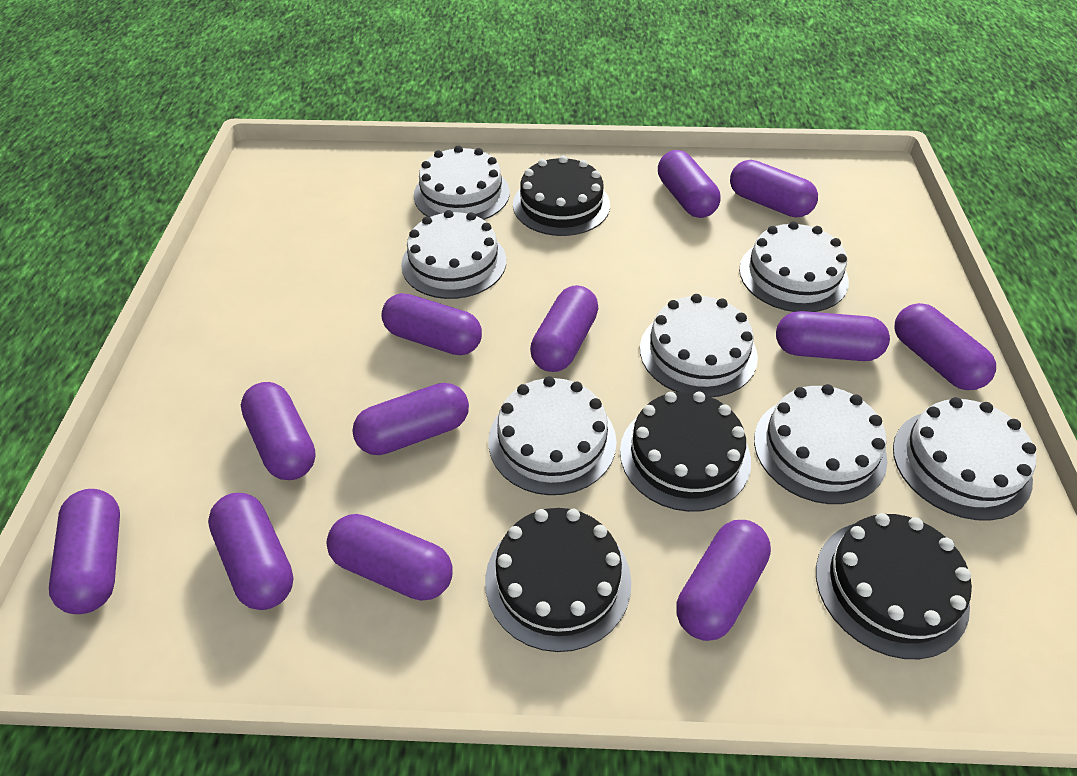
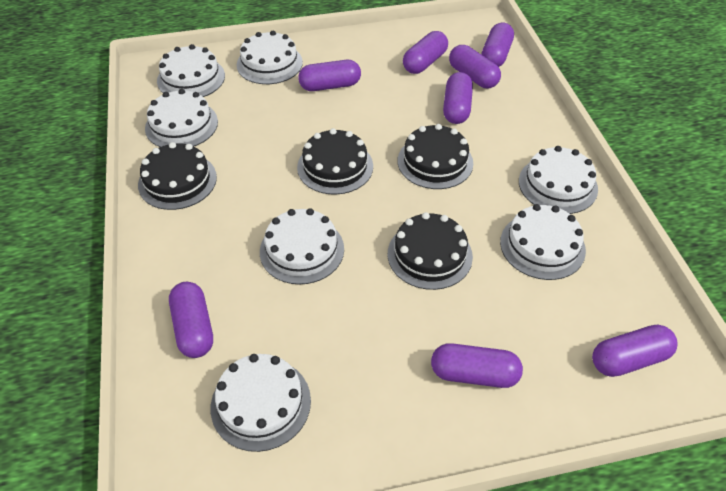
purple capsule: 12 -> 8

